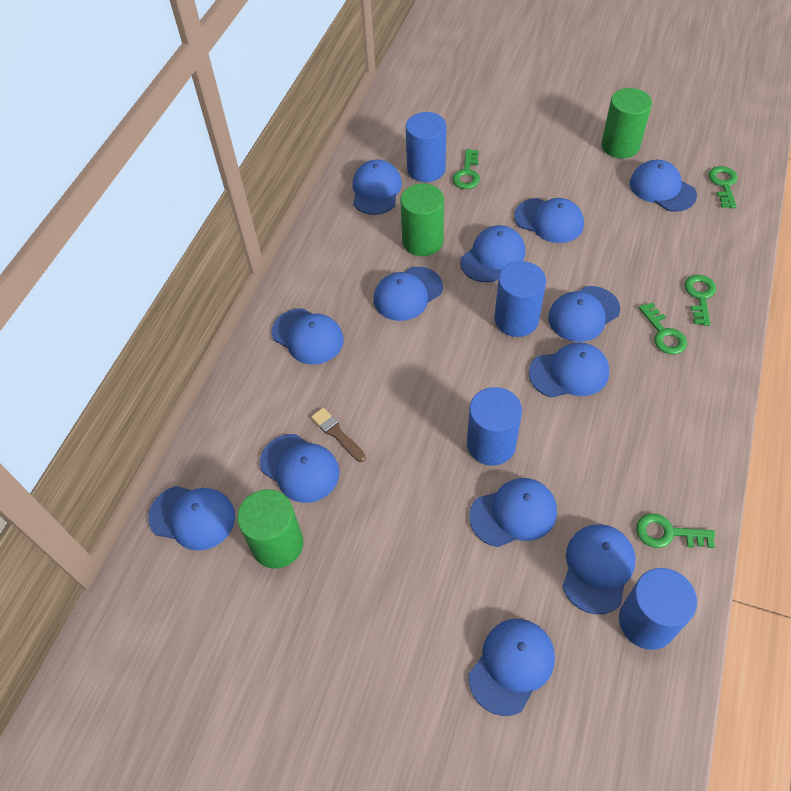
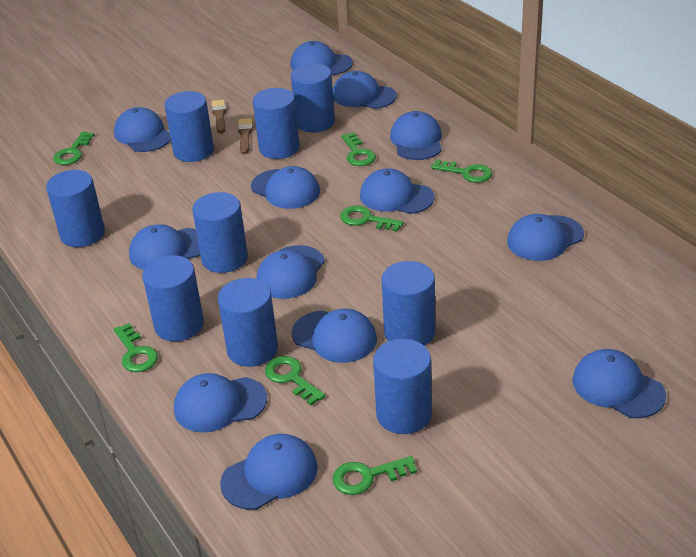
blue cylinder: 4 -> 9
brown brush: 1 -> 2
green cylinder: 3 -> 0
green key: 5 -> 7

